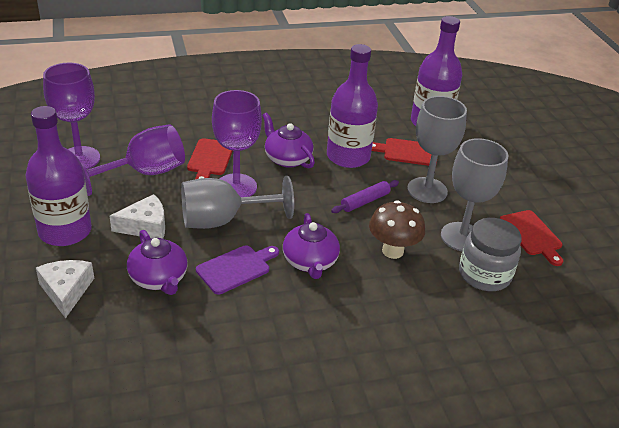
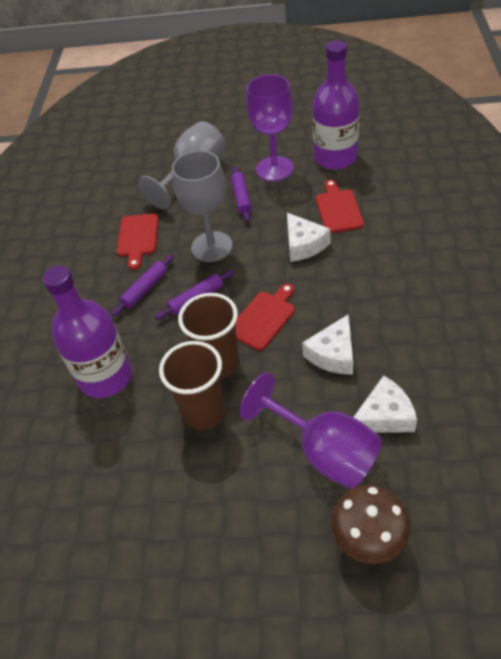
brown cup: 0 -> 2
grey goblet: 3 -> 2
grey jar: 1 -> 0
purple bottle: 3 -> 2
purple cutting board: 1 -> 0
purple goblet: 3 -> 2
purple rolling pin: 1 -> 3
purple teapot: 3 -> 0
white cheese: 2 -> 3

